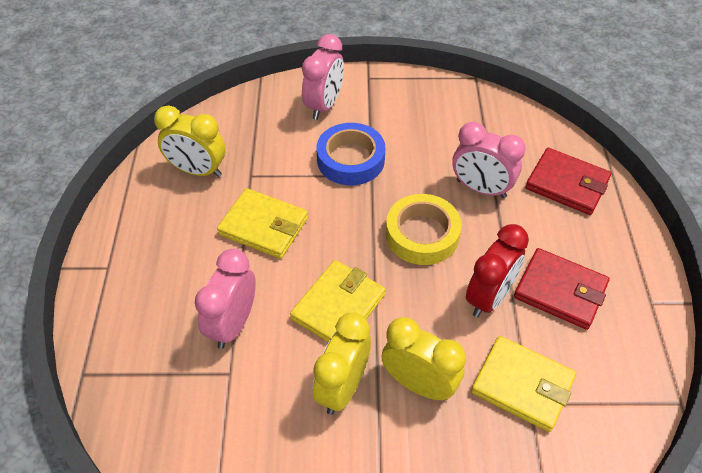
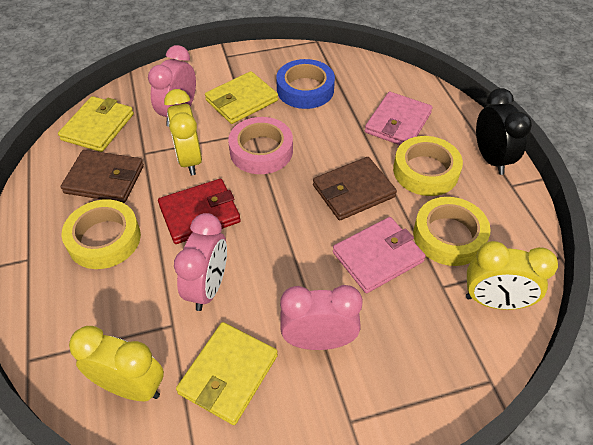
black clock: 0 -> 1
brown wallet: 0 -> 2
pink tape: 0 -> 1
pink wallet: 0 -> 2
red clock: 1 -> 0
red wallet: 2 -> 1
yellow tape: 1 -> 3

